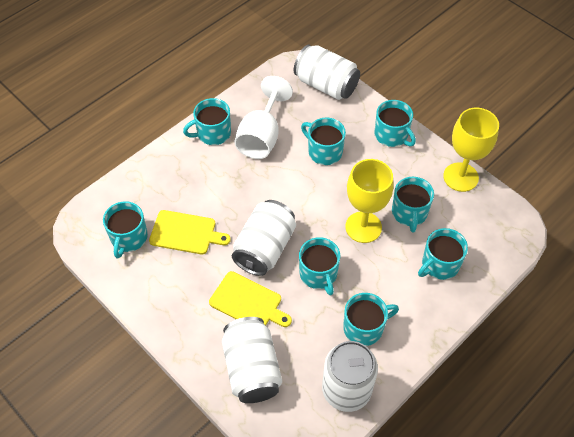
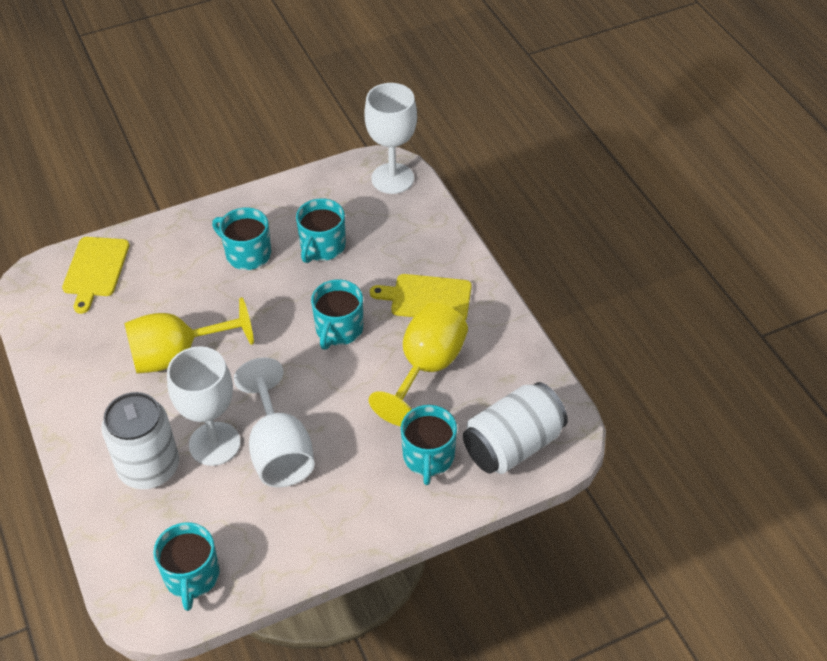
turquoise mug: 8 -> 5
white can: 4 -> 2
white goblet: 1 -> 3

